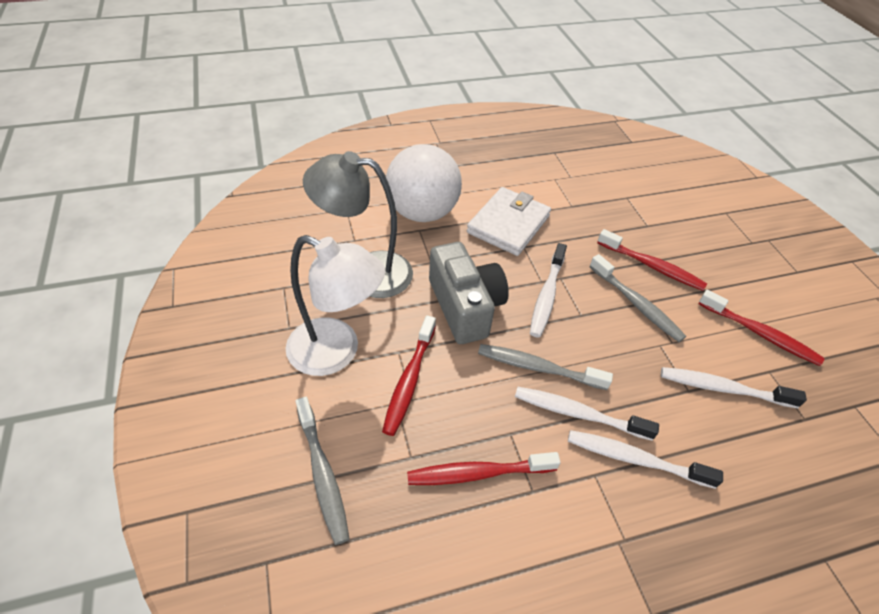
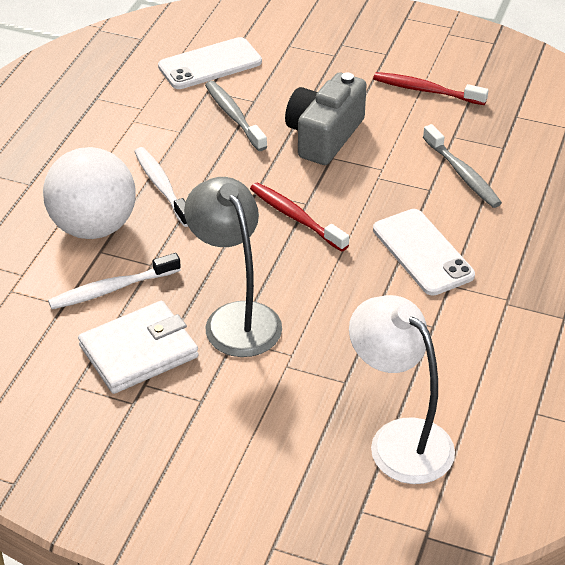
grey toothbrush: 3 -> 2
red toothbrush: 4 -> 2
white phone: 0 -> 2
white toothbrush: 4 -> 2

